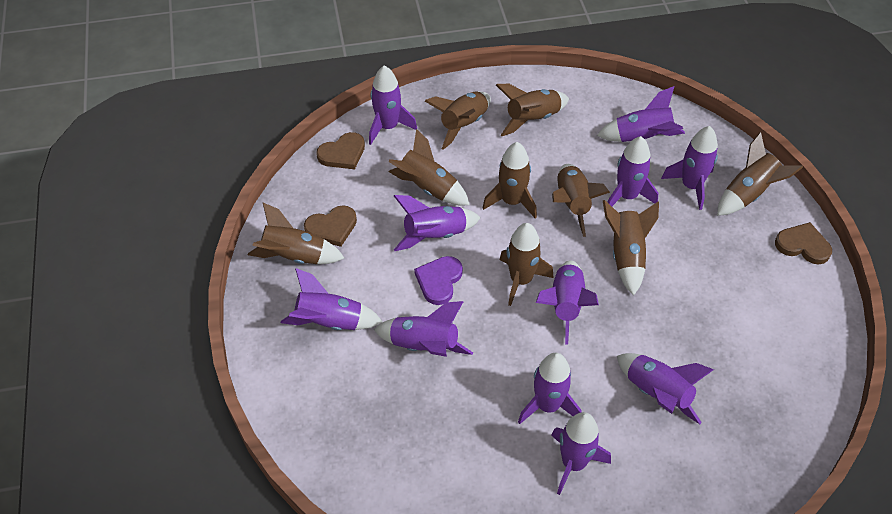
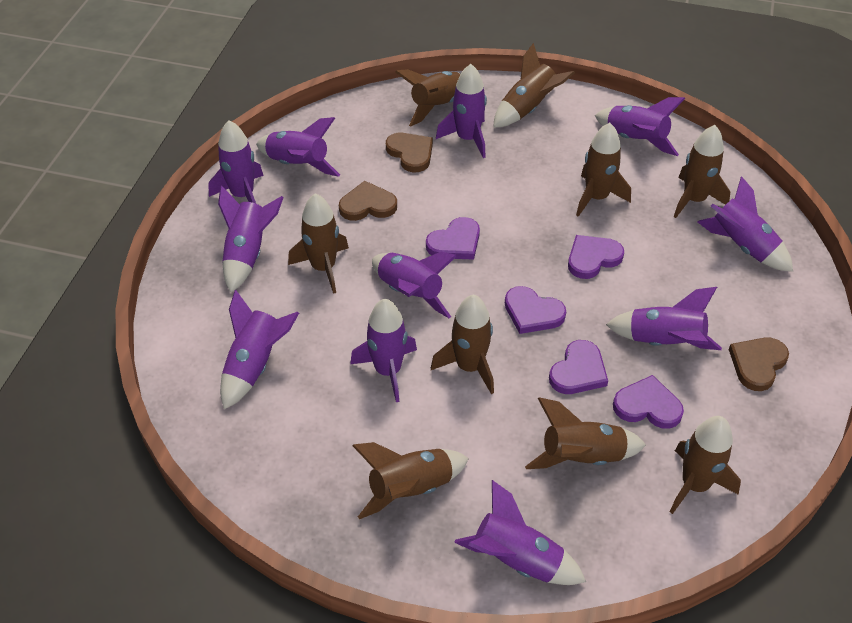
purple heart: 1 -> 5

